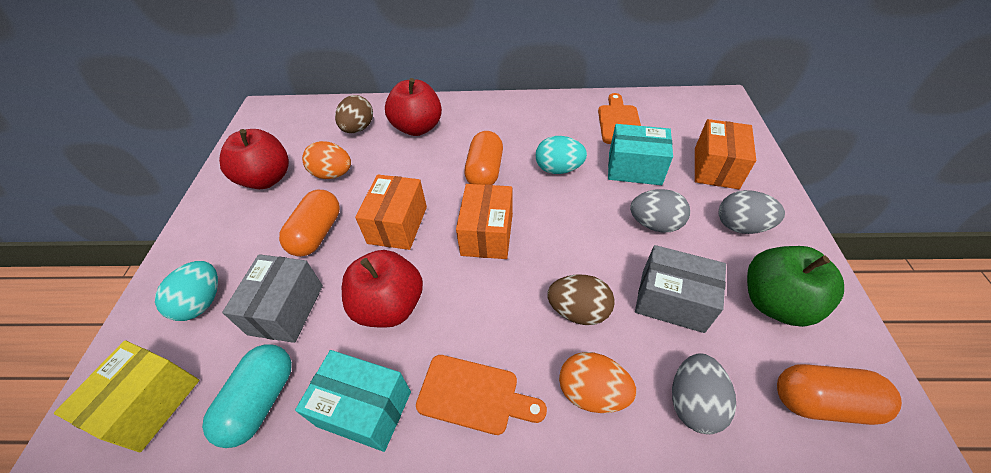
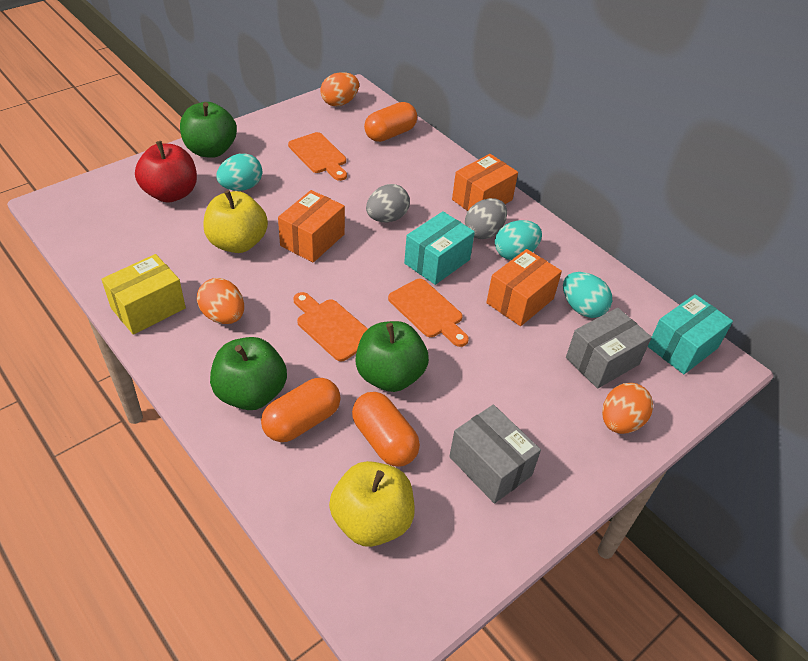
brown egg: 2 -> 0
green apple: 1 -> 3
grey egg: 3 -> 2
orange cutting board: 2 -> 3
orange egg: 2 -> 3
red apple: 3 -> 1
turquoise capsule: 1 -> 0
turquoise egg: 2 -> 3
yellow apple: 0 -> 2

